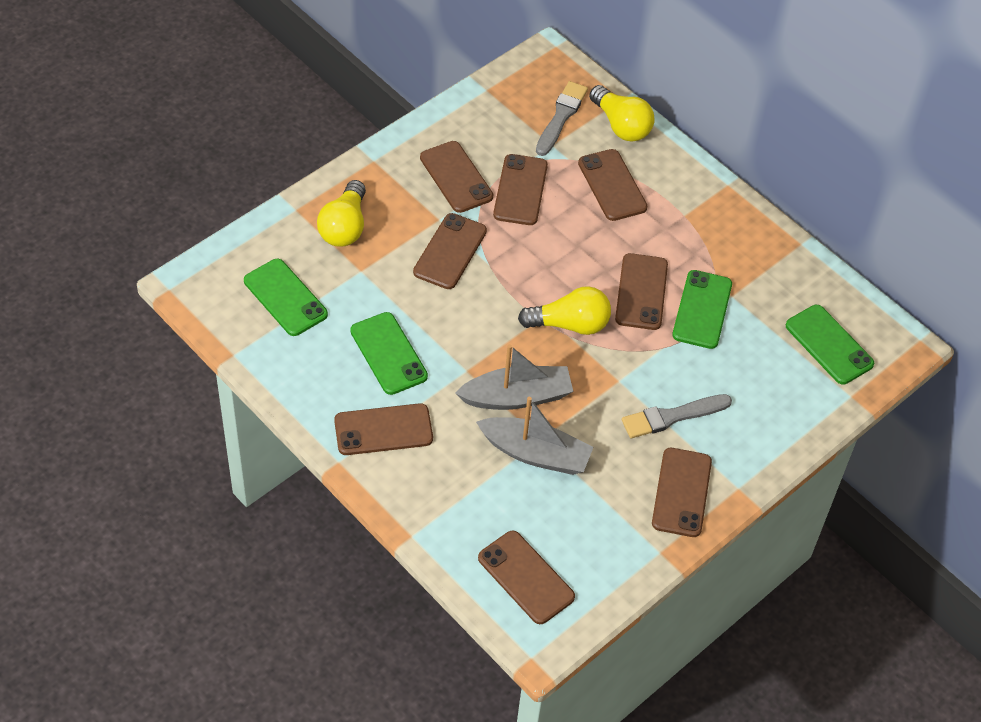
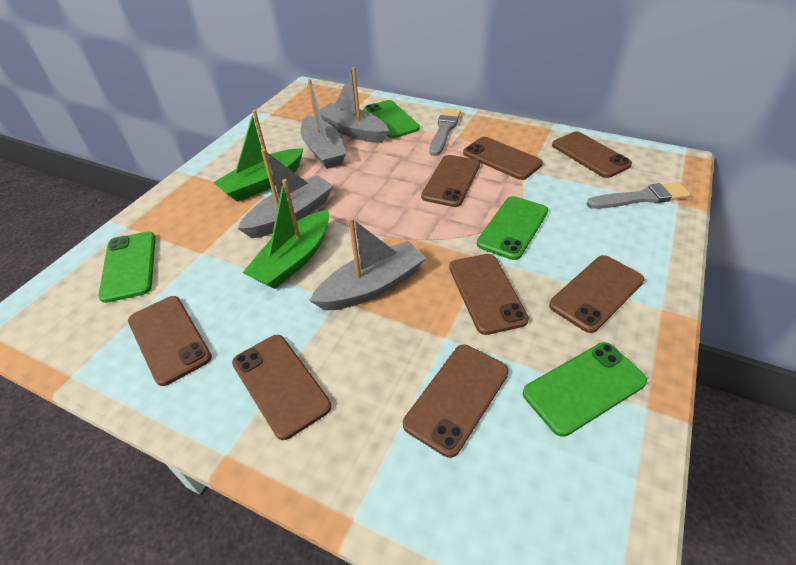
green boat: 0 -> 2
grey boat: 2 -> 4
yellow light bulb: 3 -> 0

